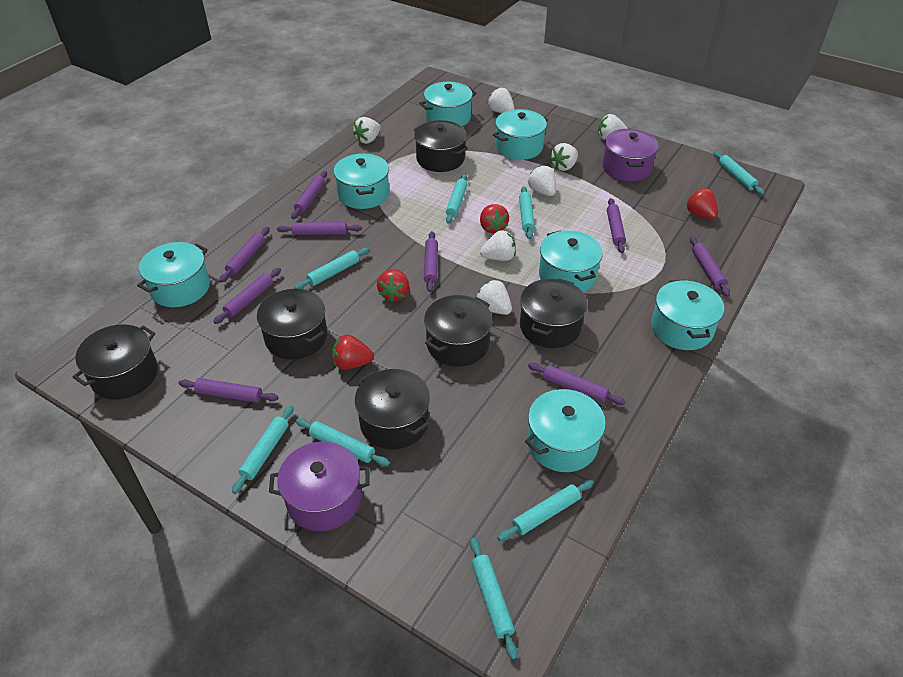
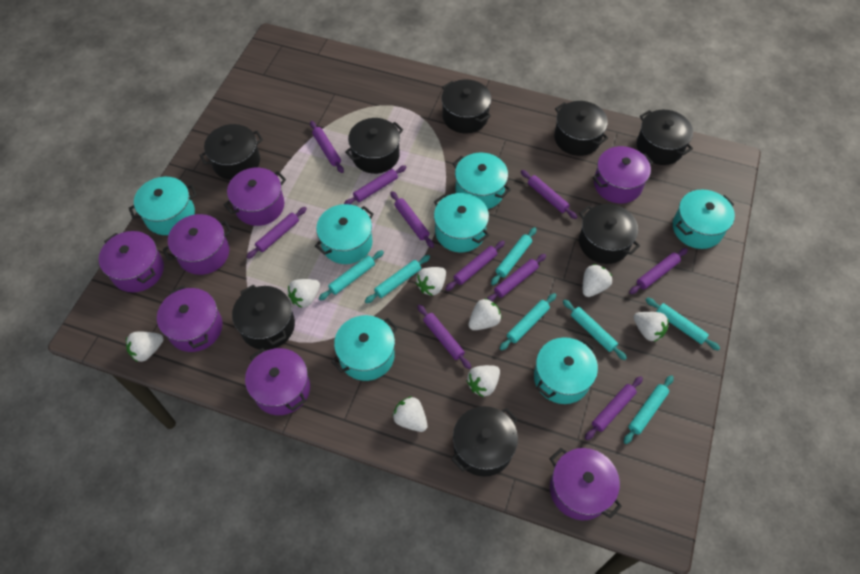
black pot: 6 -> 8
purple pot: 2 -> 7
purple rolling pin: 9 -> 10
red strawberry: 4 -> 0
turquoise rolling pin: 8 -> 7
white strawberry: 7 -> 8

